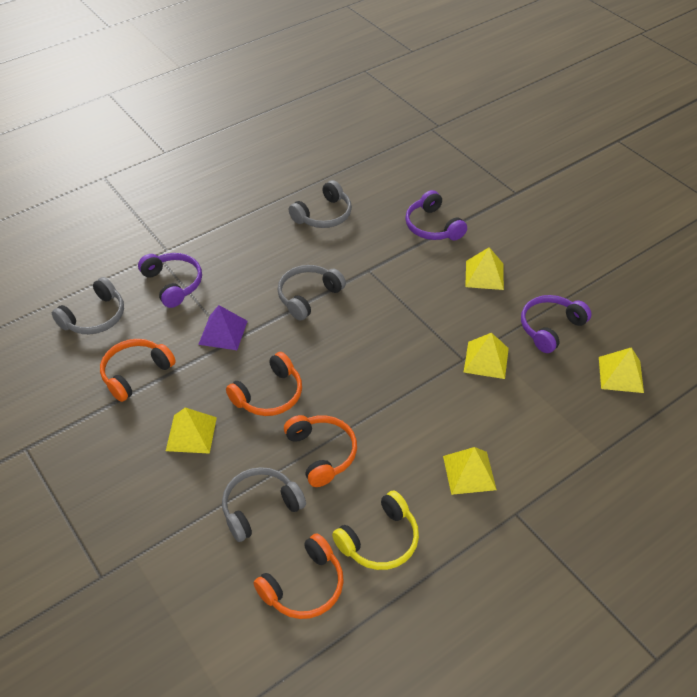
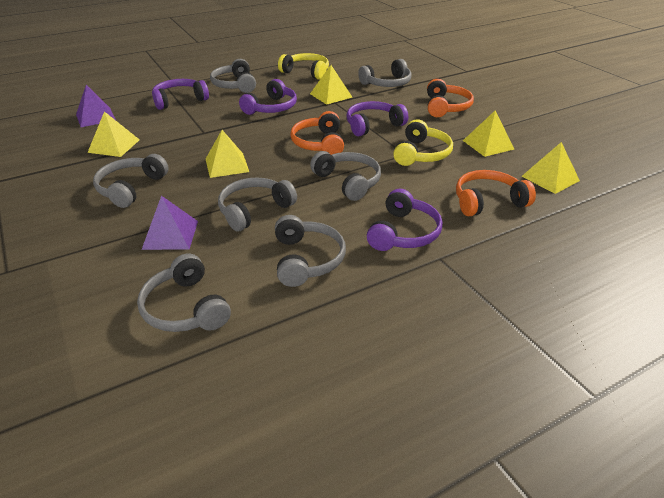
grey headphones: 4 -> 7
orange headphones: 4 -> 3
purple headphones: 3 -> 4
purple pyramid: 1 -> 2
yellow headphones: 1 -> 2

